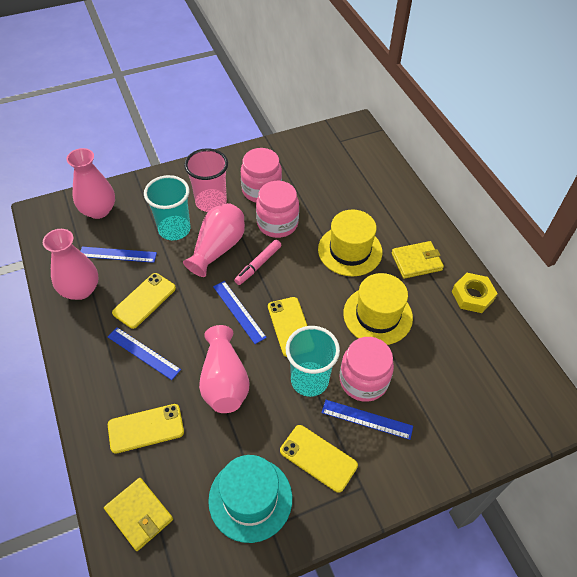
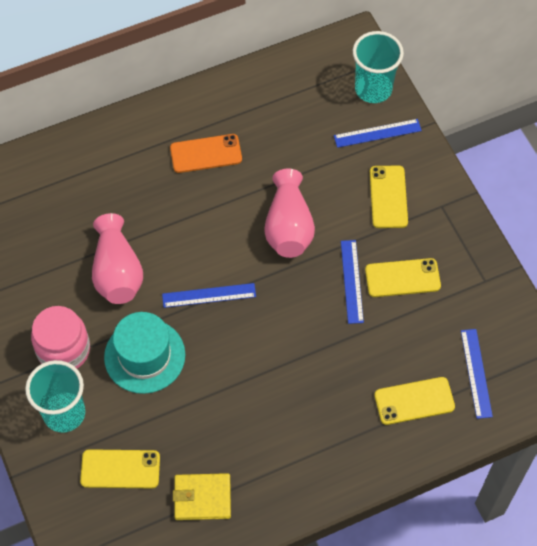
orange phone: 0 -> 1
pink cup: 1 -> 0
pink jar: 3 -> 1
pink marker: 1 -> 0
pink vase: 4 -> 2
yellow hat: 2 -> 0
yellow nut: 1 -> 0
yellow wallet: 2 -> 1

